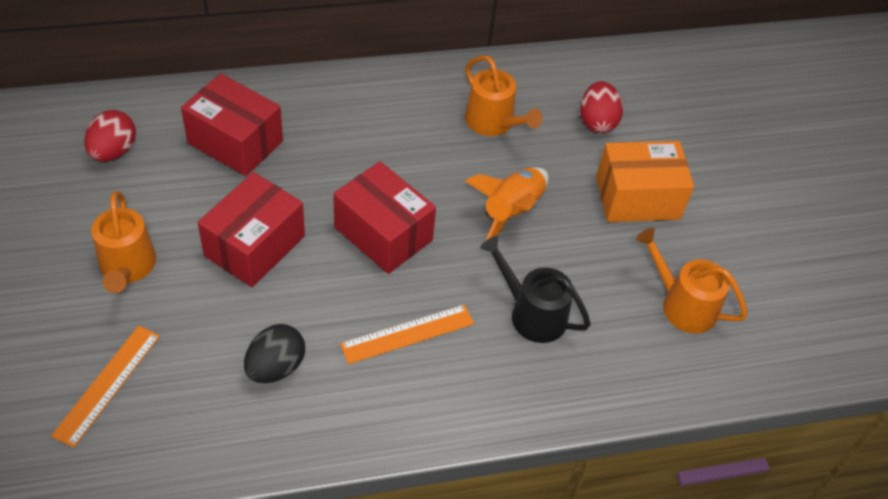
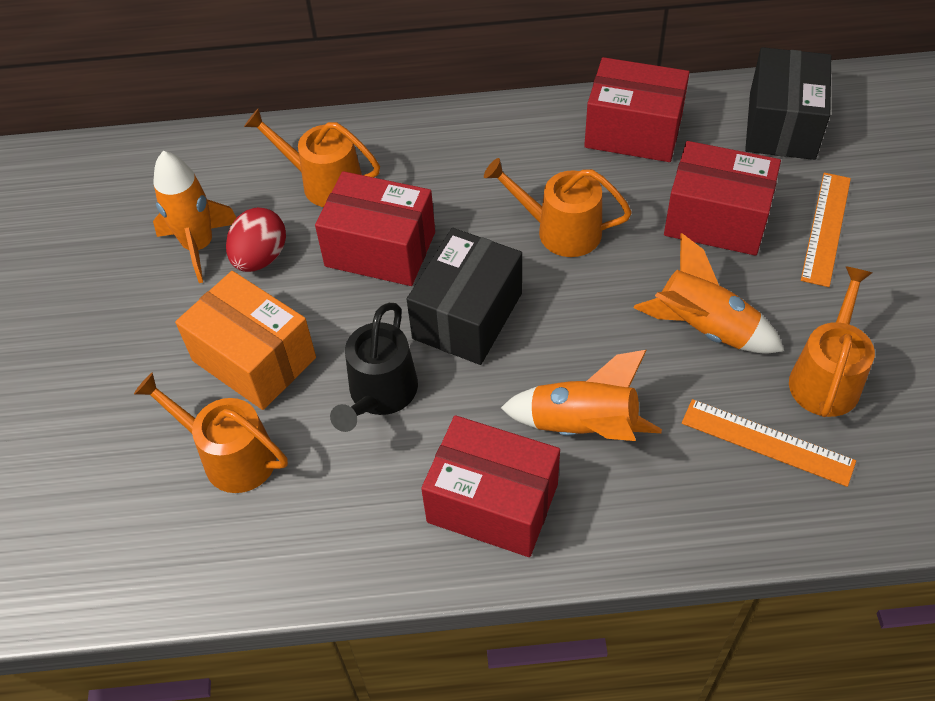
black box: 0 -> 2
black egg: 1 -> 0
orange rocket: 1 -> 3
orange watering can: 3 -> 4
red box: 3 -> 4
red egg: 2 -> 1

